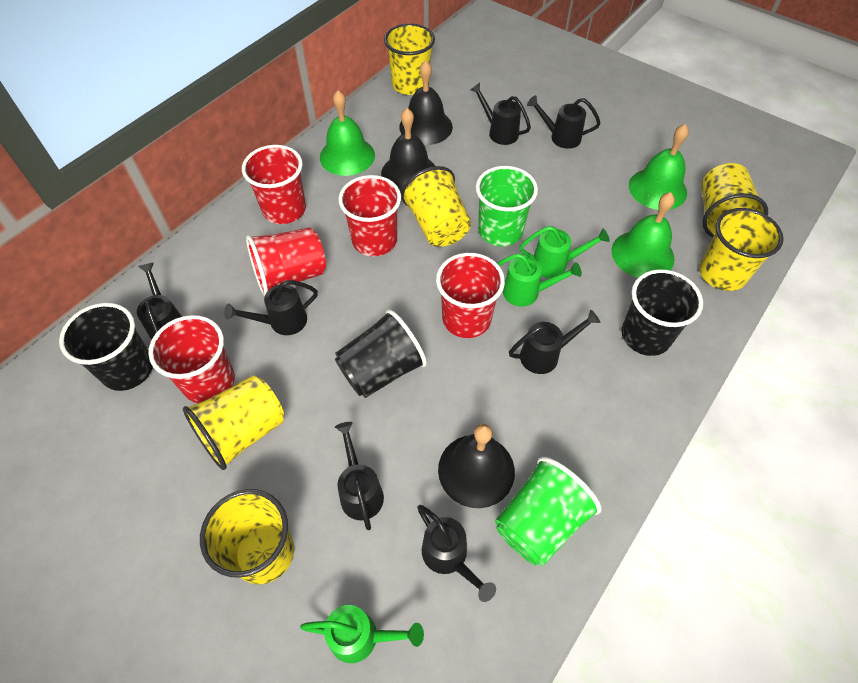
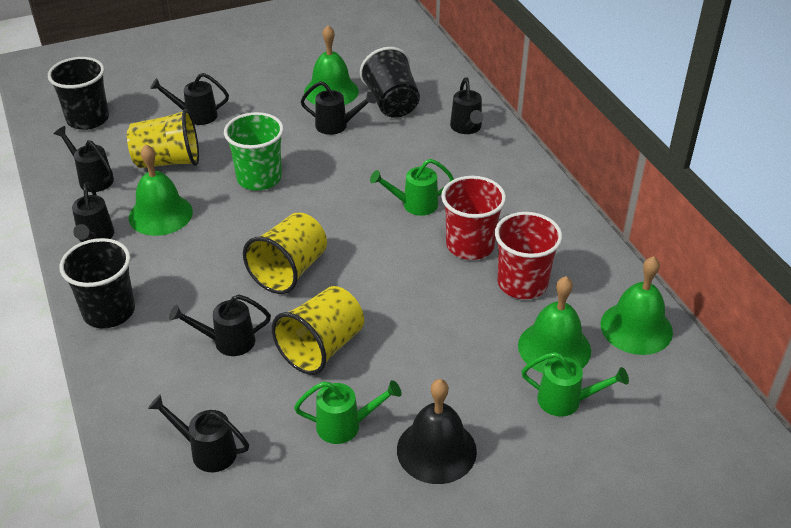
black bell: 3 -> 1
green bell: 3 -> 4
green cup: 2 -> 1
red cup: 5 -> 2
yellow cup: 6 -> 3

